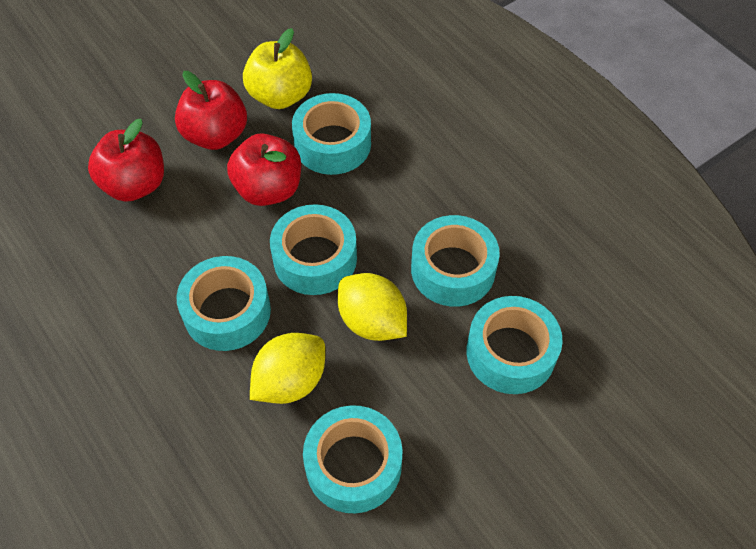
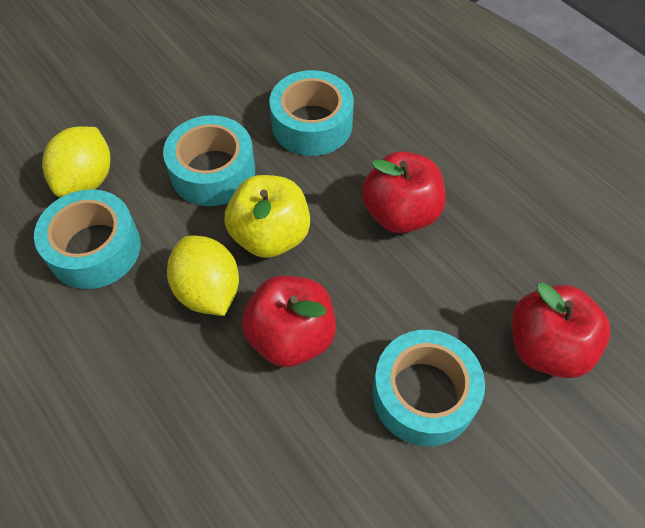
turquoise tape: 6 -> 4

